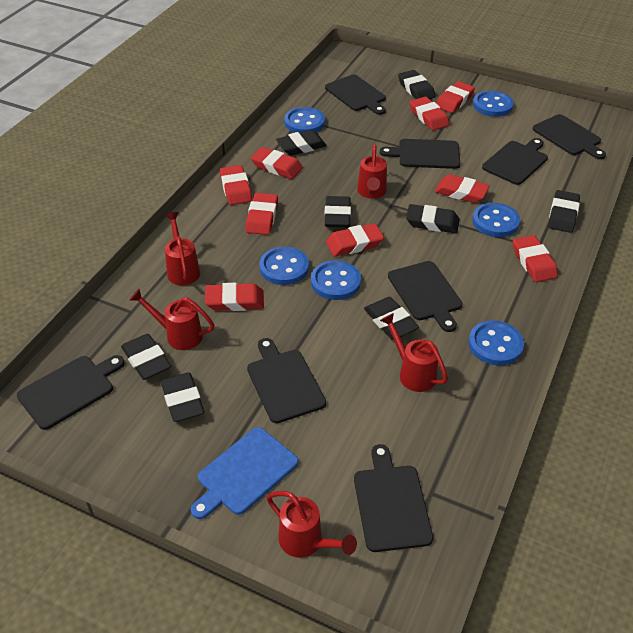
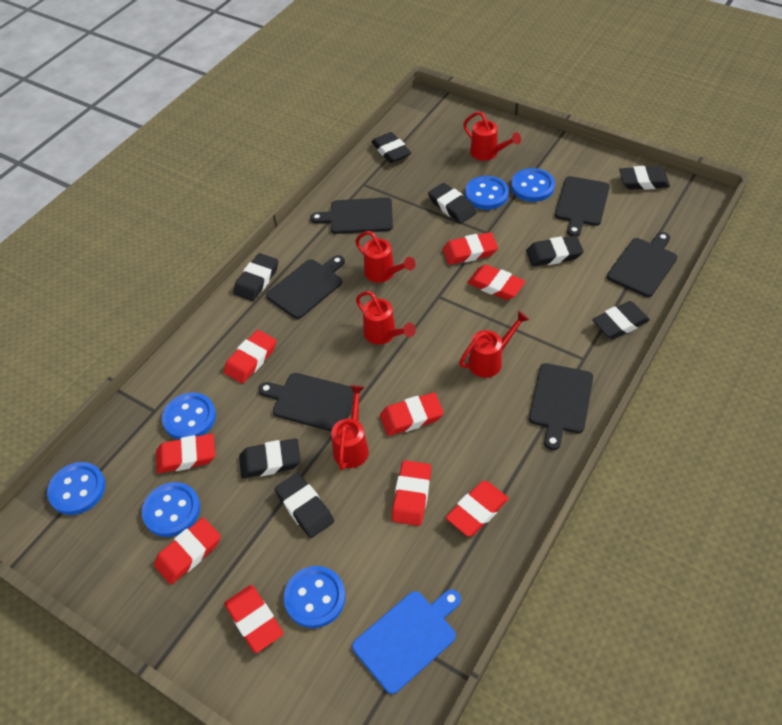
black cutting board: 8 -> 6

